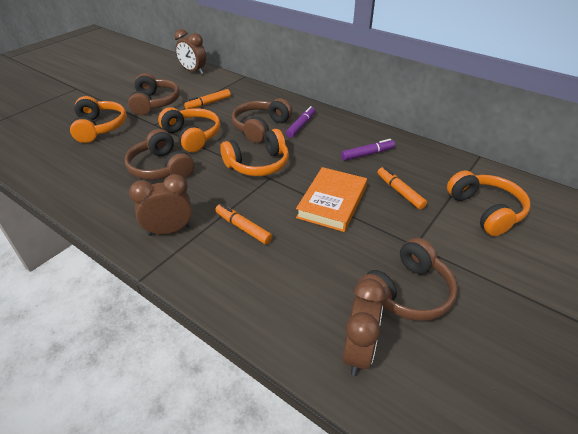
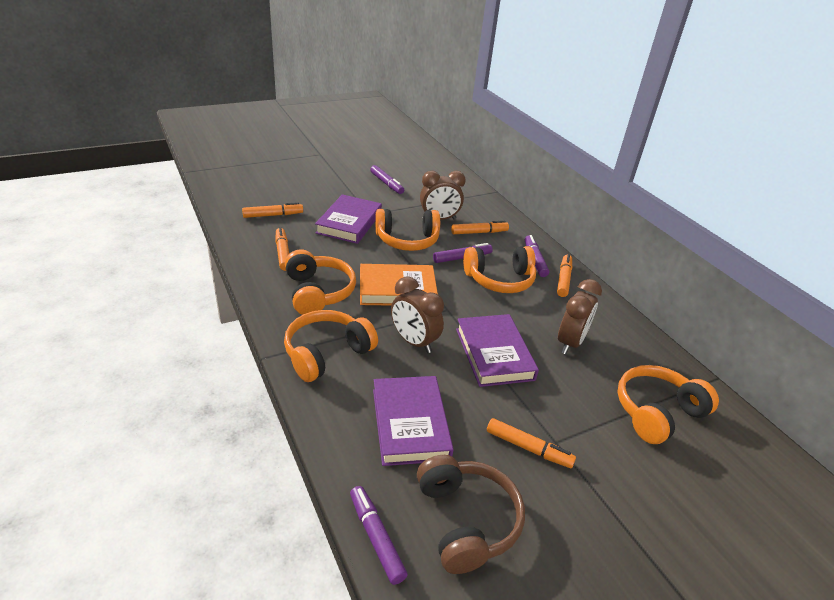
brown headphones: 4 -> 1
orange headphones: 4 -> 5
orange marker: 3 -> 5
purple book: 0 -> 3
purple marker: 2 -> 4

